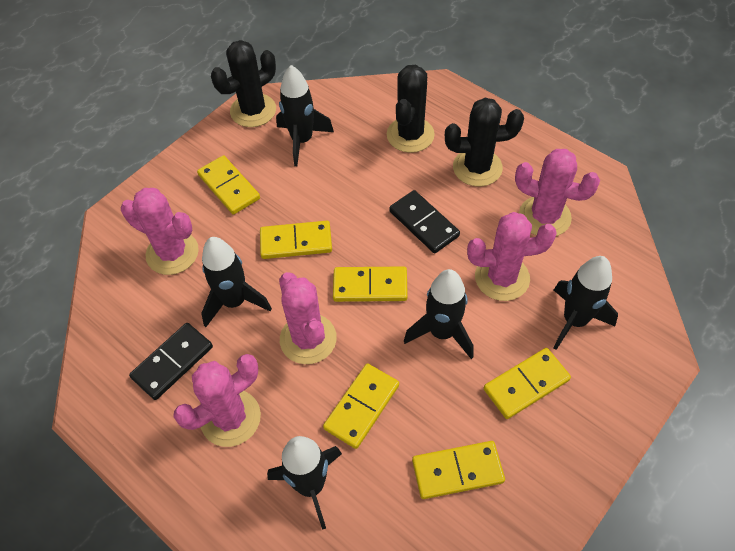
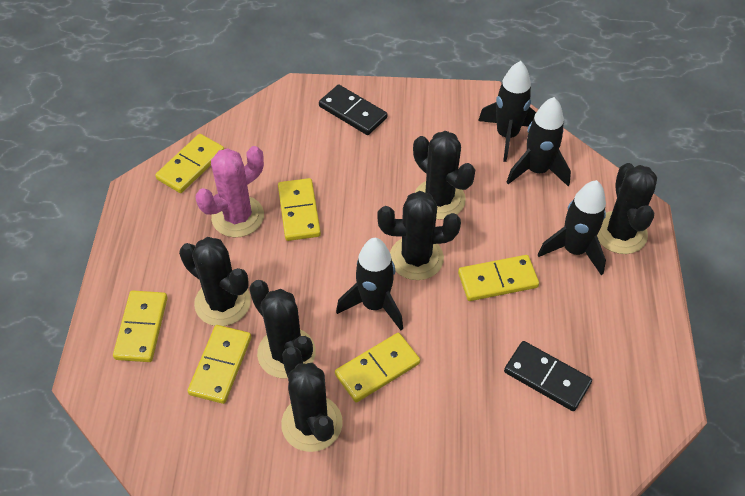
black cactus: 3 -> 6
black rocket: 5 -> 4
pink cactus: 5 -> 1

